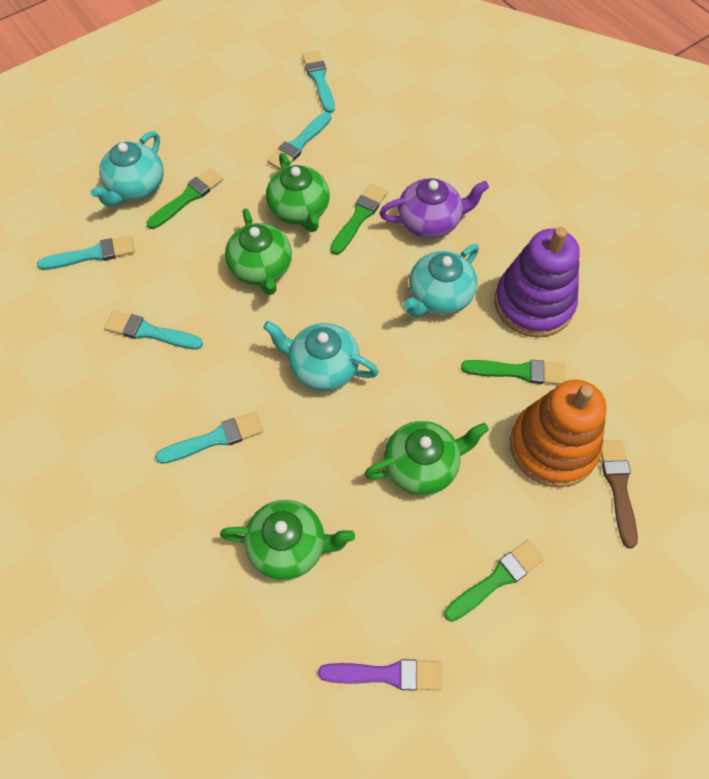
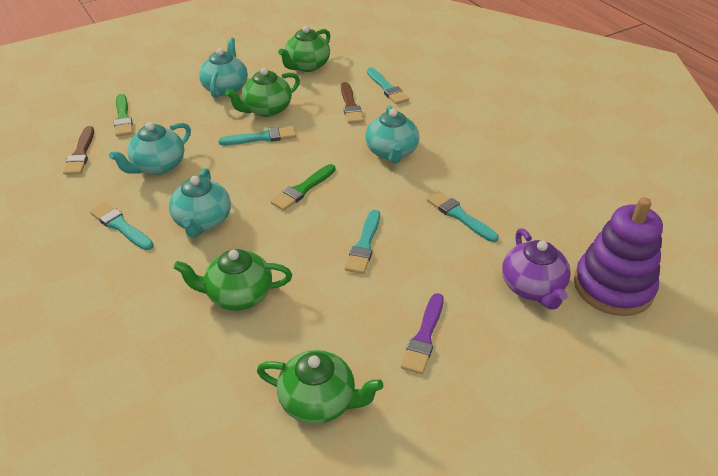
brown brush: 1 -> 2
green brush: 4 -> 2
orange stacking toy: 1 -> 0
turquoise teapot: 3 -> 4

